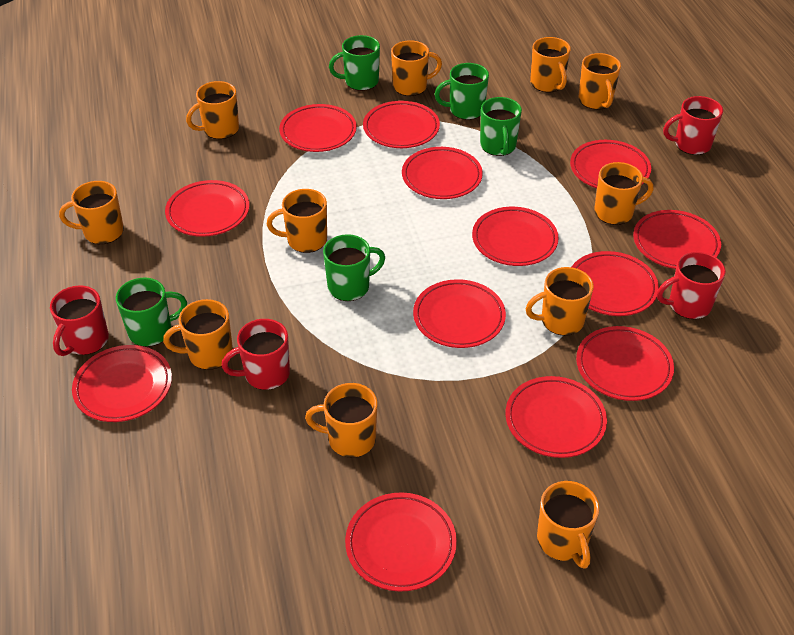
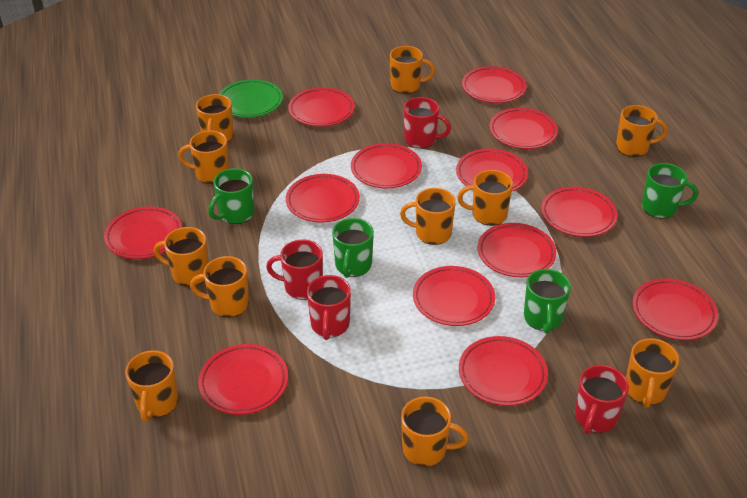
green mug: 5 -> 4
green plate: 0 -> 1

